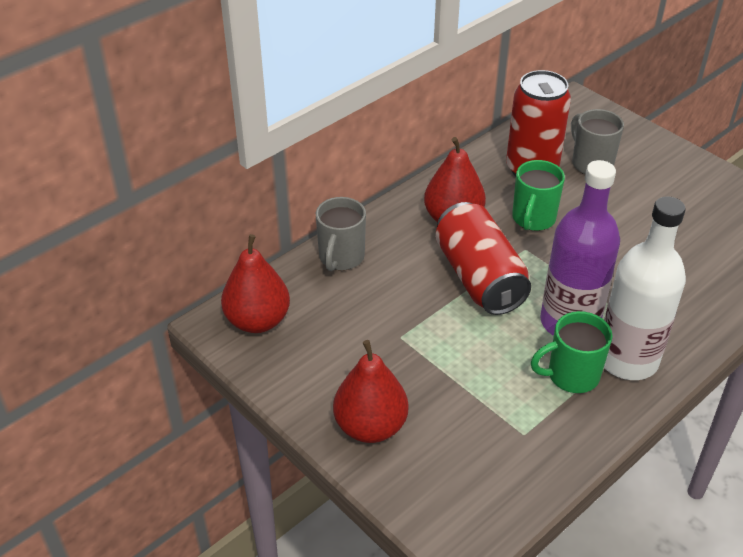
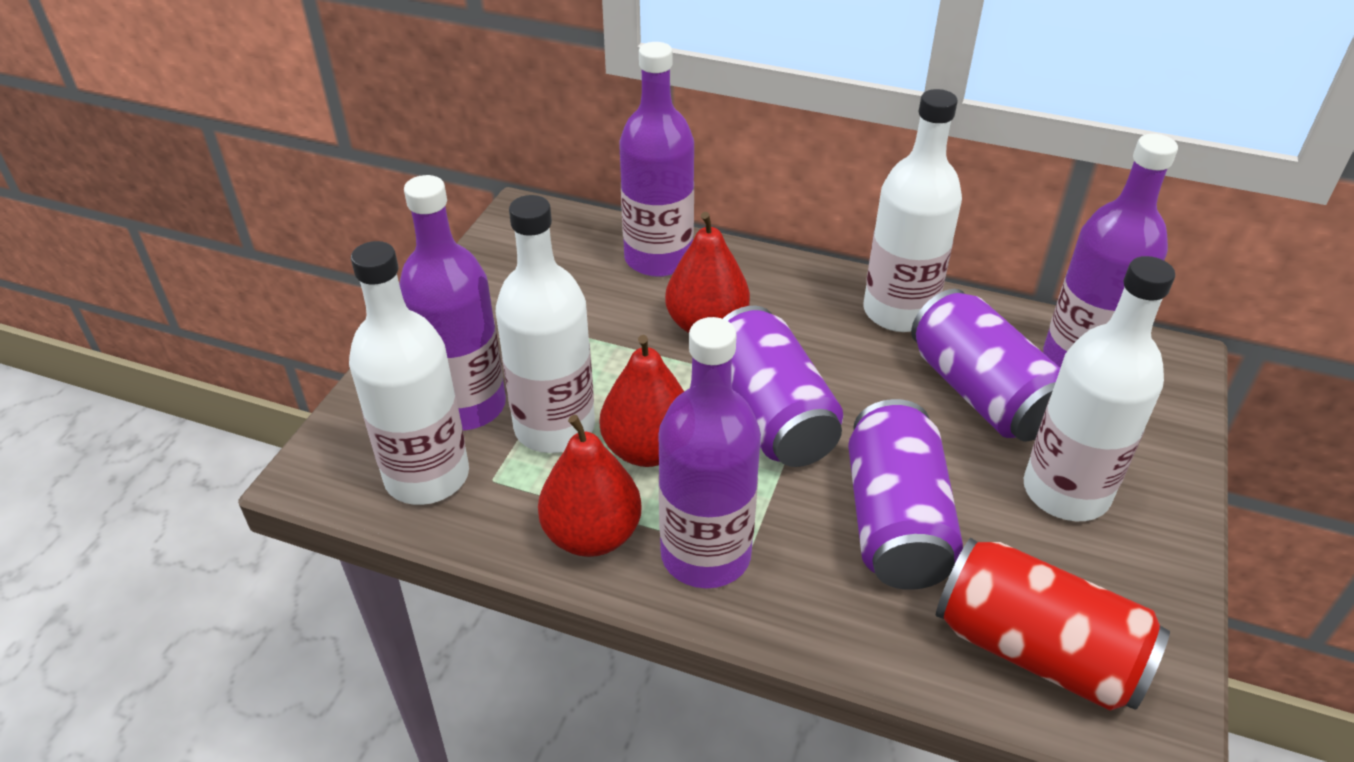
green mug: 2 -> 0
grey mug: 2 -> 0
purple bottle: 1 -> 4
purple can: 0 -> 3
red can: 2 -> 1
white bottle: 1 -> 4

